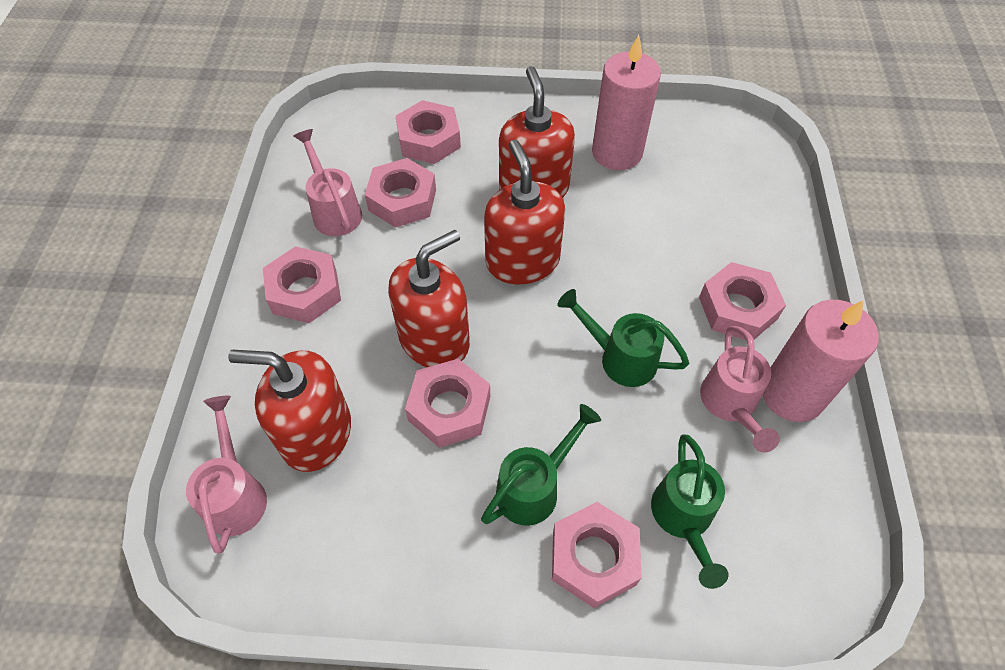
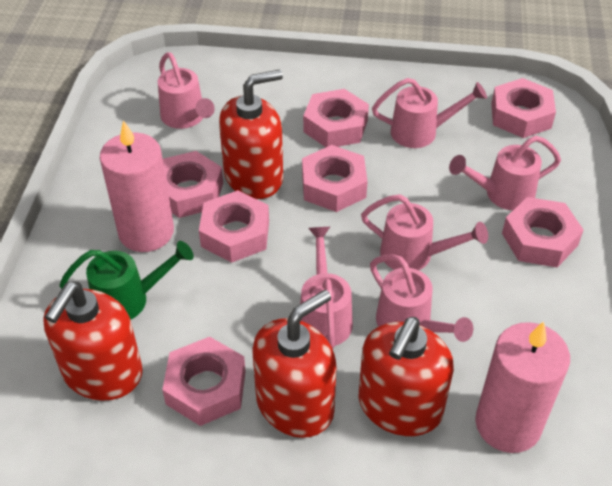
green watering can: 3 -> 1
pink nut: 6 -> 7
pink watering can: 3 -> 6

